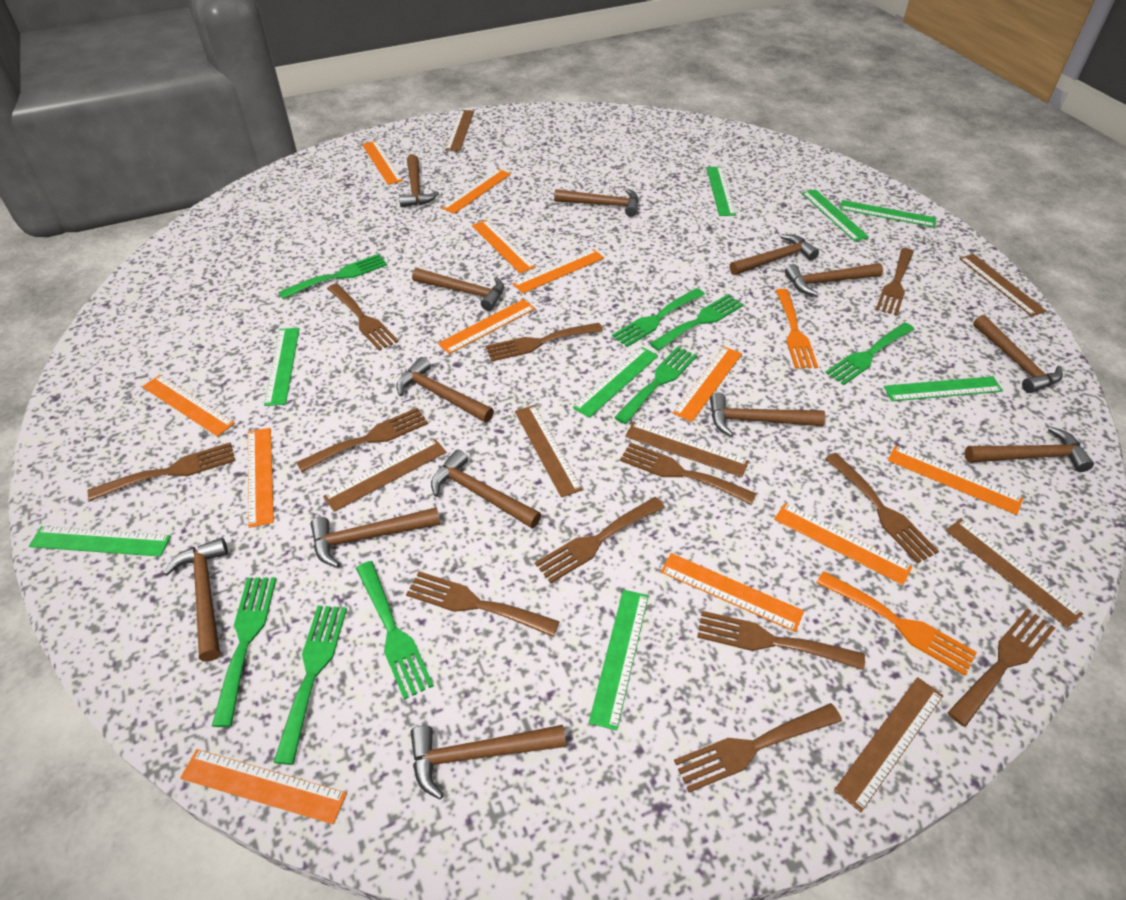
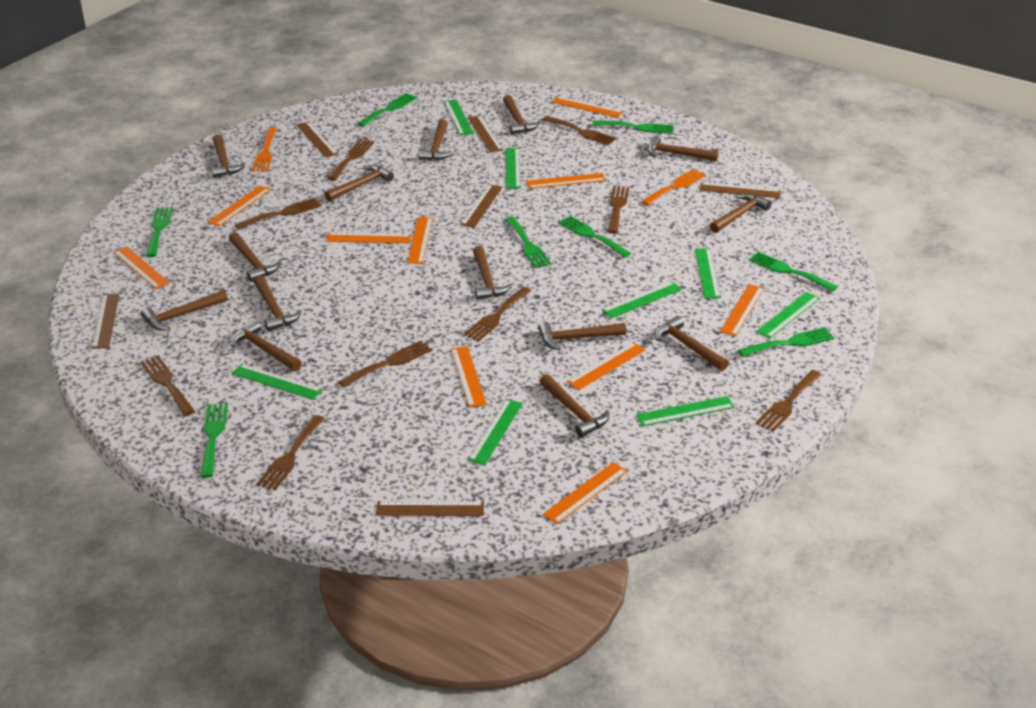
brown fork: 12 -> 9
brown hammer: 13 -> 14
brown ruler: 7 -> 6
orange ruler: 12 -> 10

